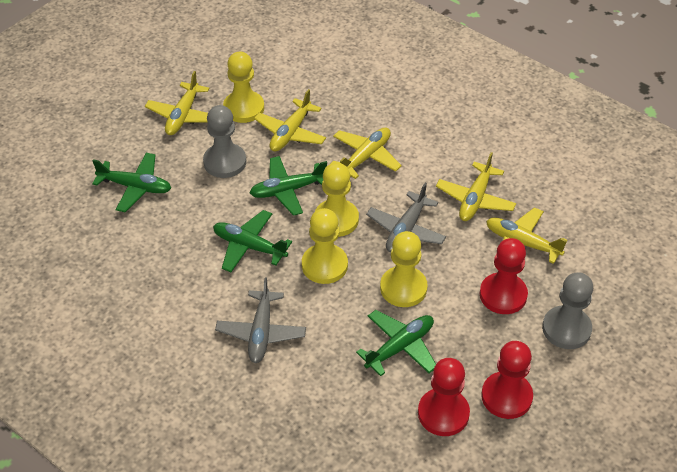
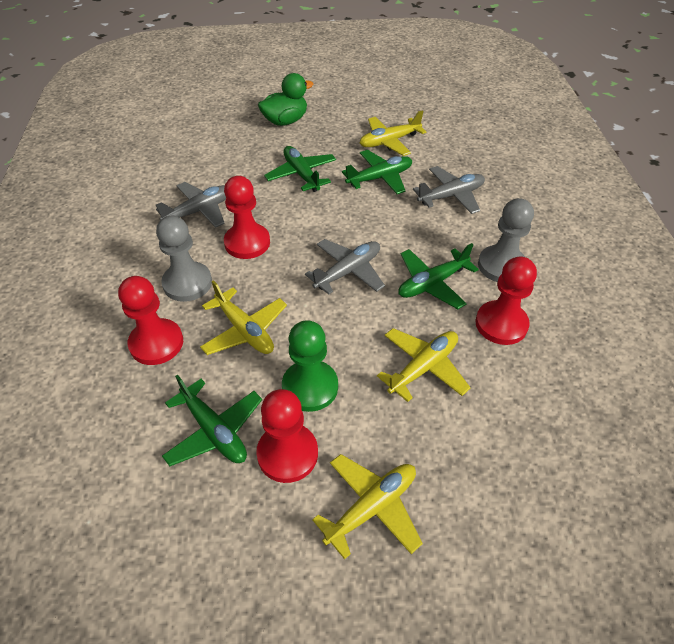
green duck: 0 -> 1
green pawn: 0 -> 1
grey plane: 2 -> 3
red pawn: 3 -> 4
yellow pawn: 4 -> 0
yellow plane: 5 -> 4

